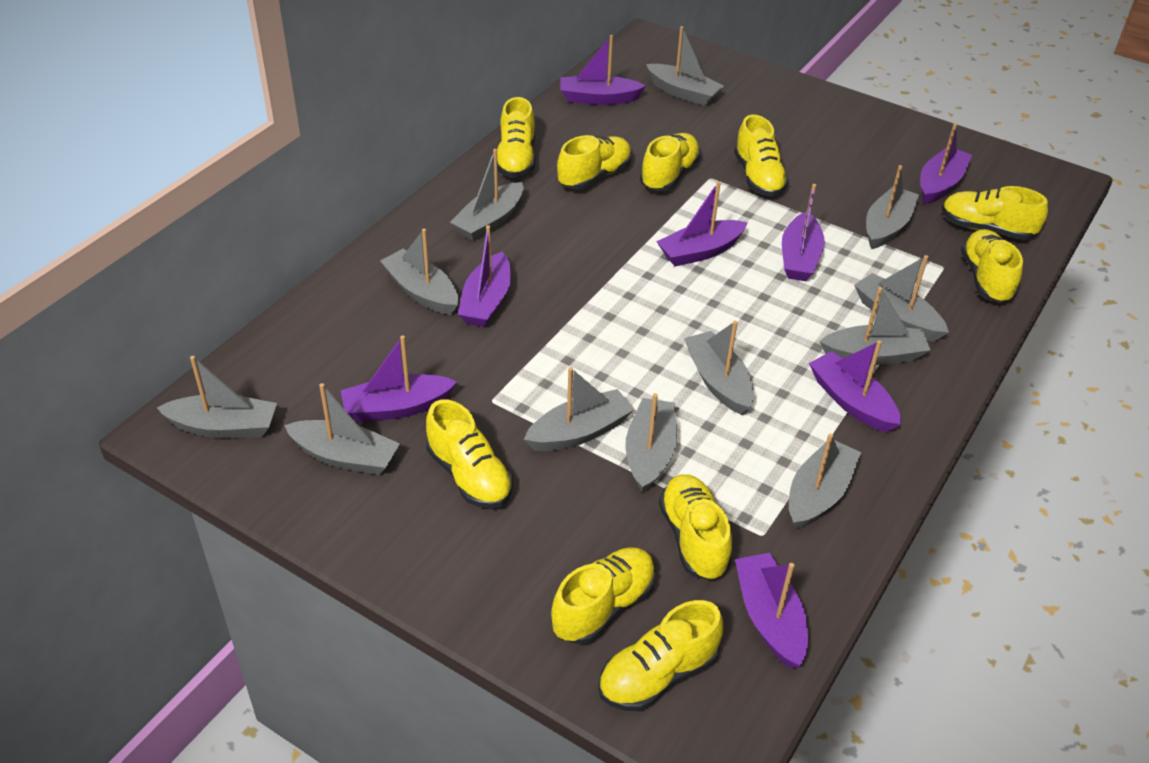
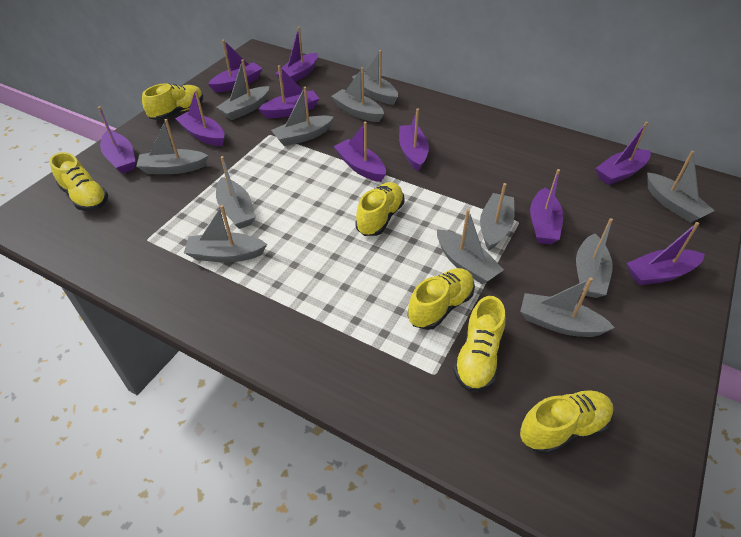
purple boat: 8 -> 10
yellow shoe: 10 -> 6

